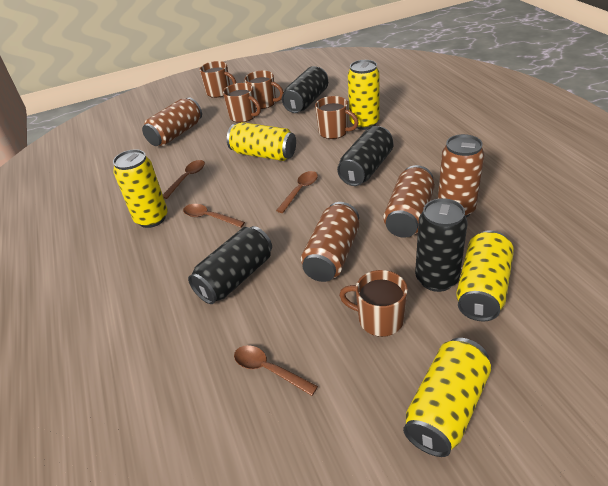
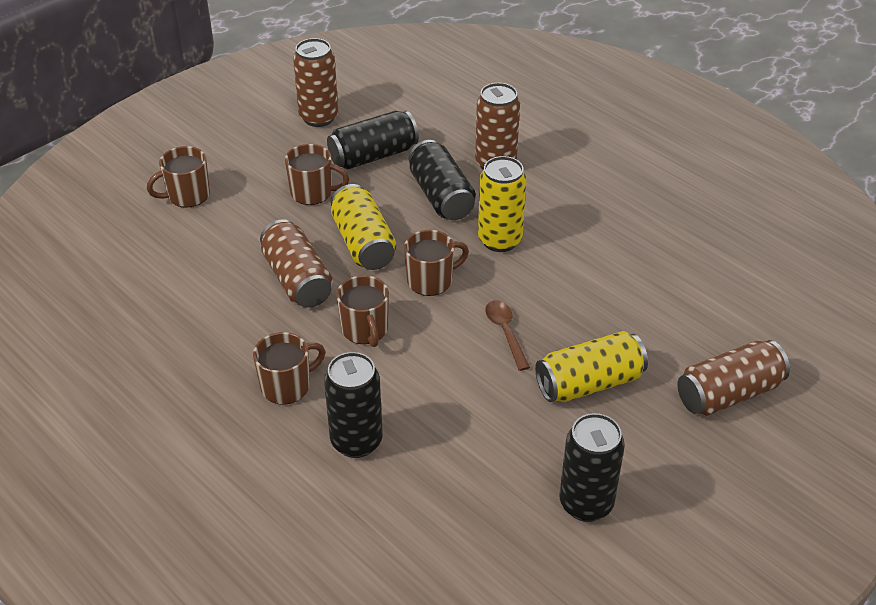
brown spoon: 4 -> 1
yellow can: 5 -> 3

